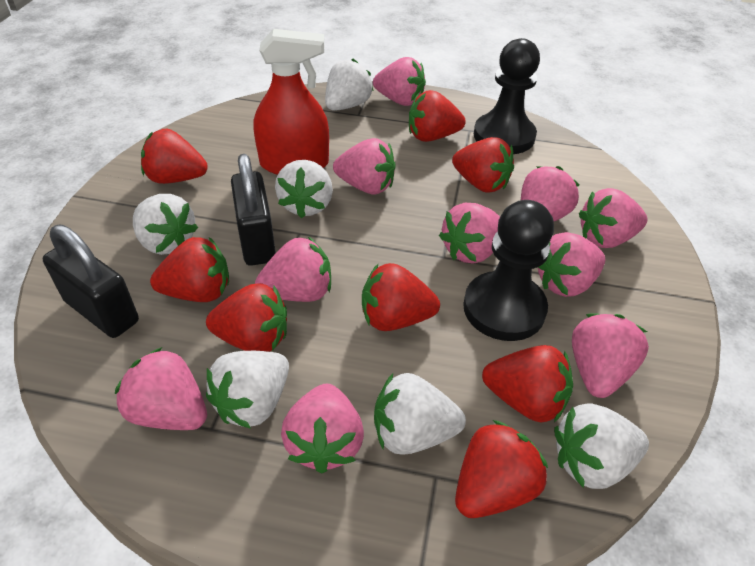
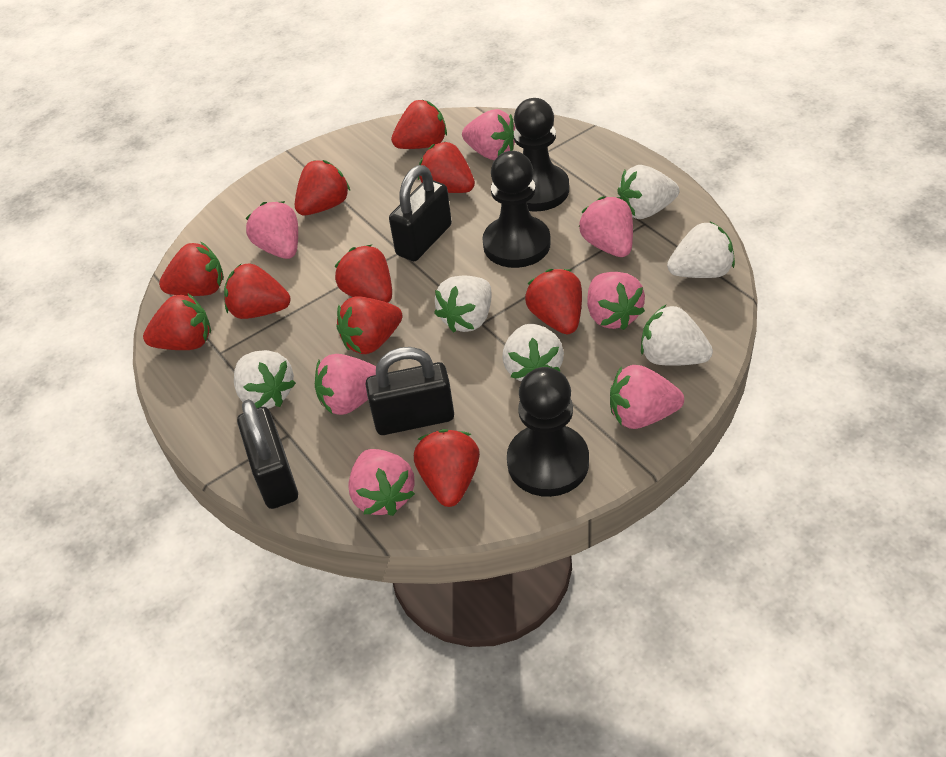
black padlock: 2 -> 3
black pawn: 2 -> 3
pink strawberry: 10 -> 7
red spray bottle: 1 -> 0
red strawberry: 8 -> 10

